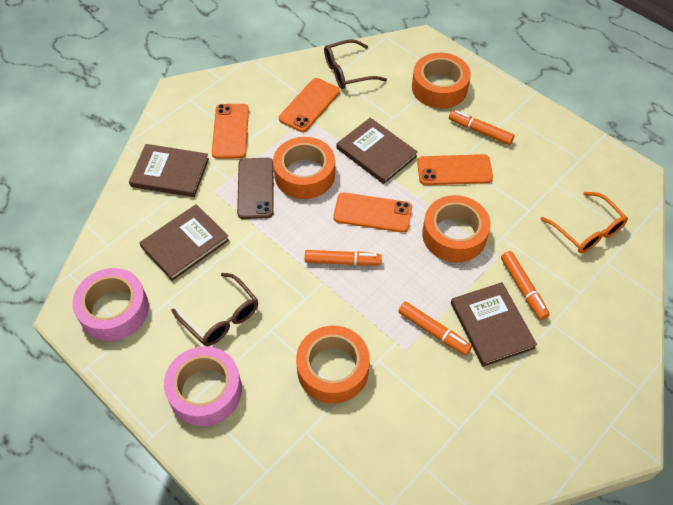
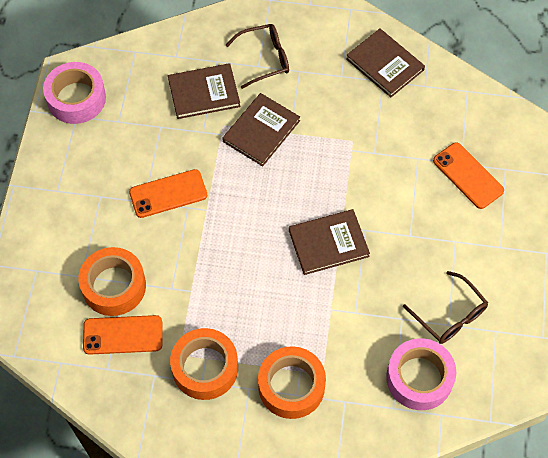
brown phone: 1 -> 0
orange glasses: 1 -> 0
orange marker: 4 -> 0
orange phone: 4 -> 3
orange tape: 4 -> 3

